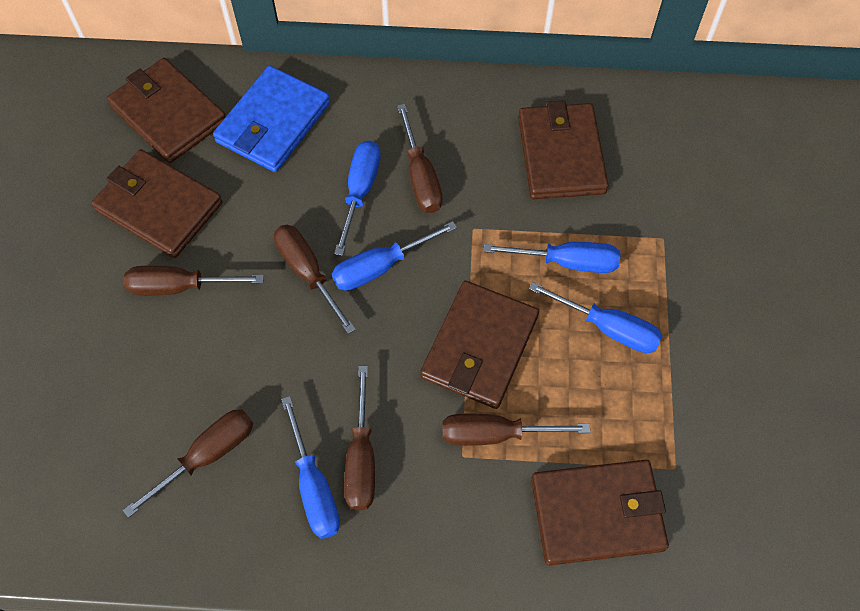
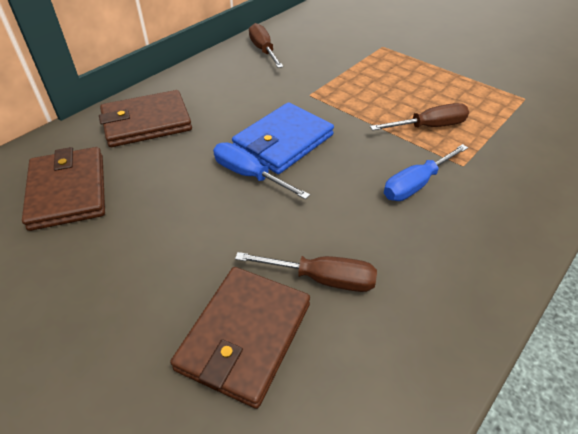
blue screwdriver: 5 -> 2
brown screwdriver: 6 -> 3
brown wallet: 5 -> 3

